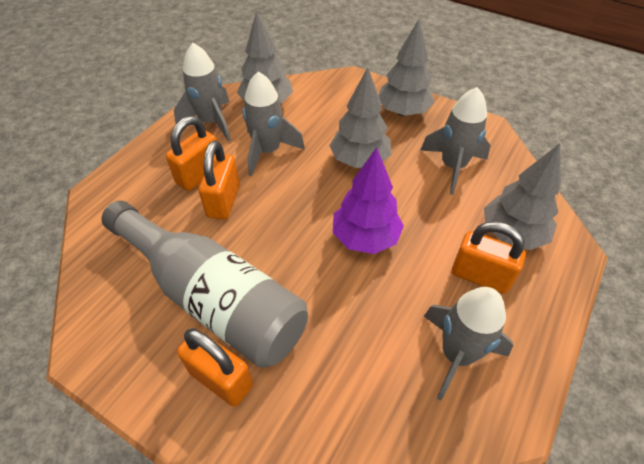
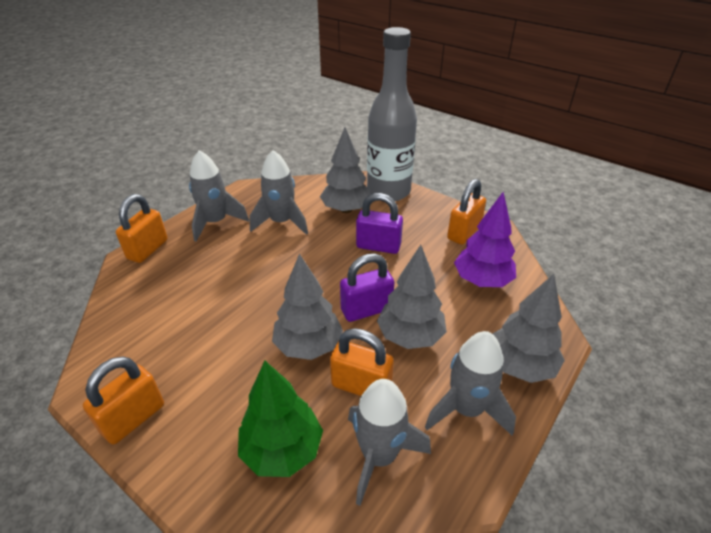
green tree: 0 -> 1
purple padlock: 0 -> 2

